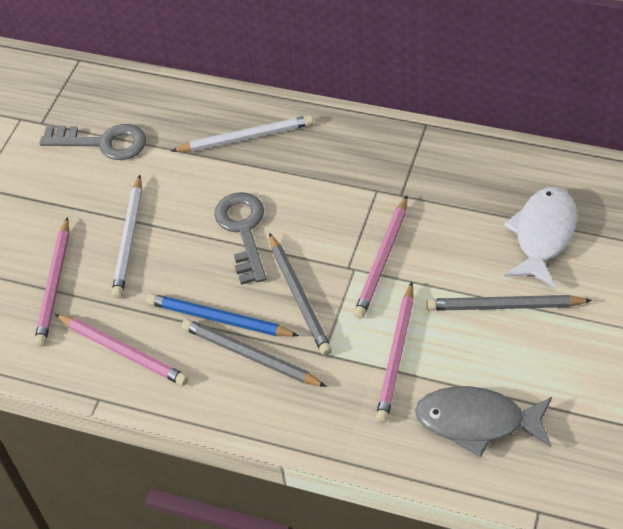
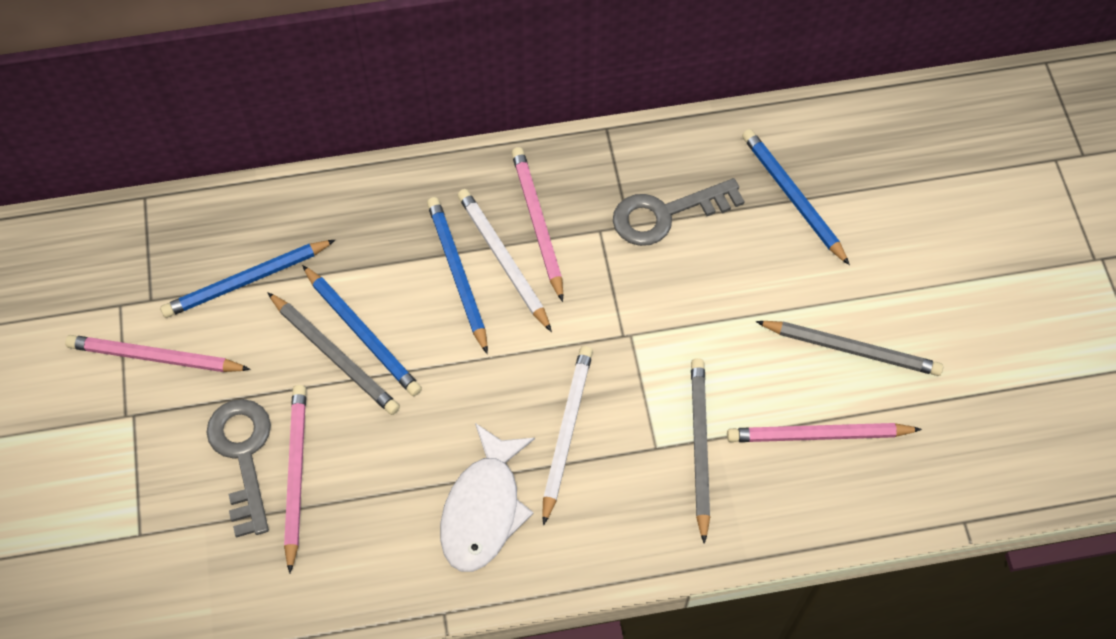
blue pencil: 1 -> 4
grey fish: 1 -> 0

